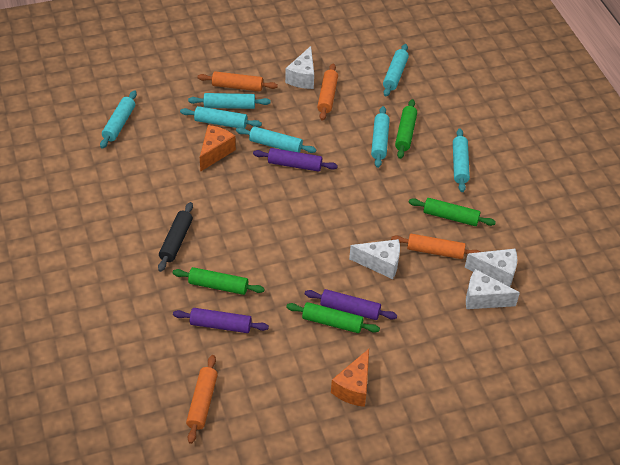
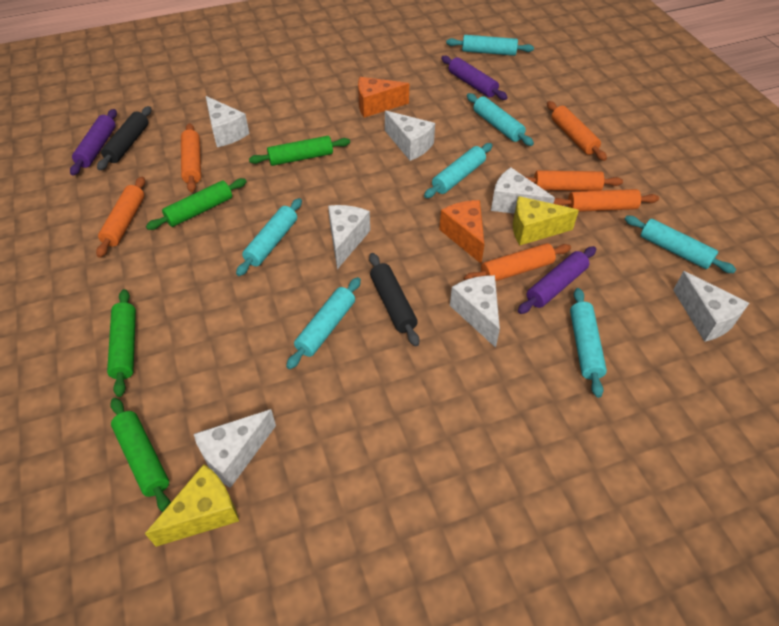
black rolling pin: 1 -> 2
orange rolling pin: 4 -> 6
white cheese: 4 -> 7
yellow cheese: 0 -> 2

